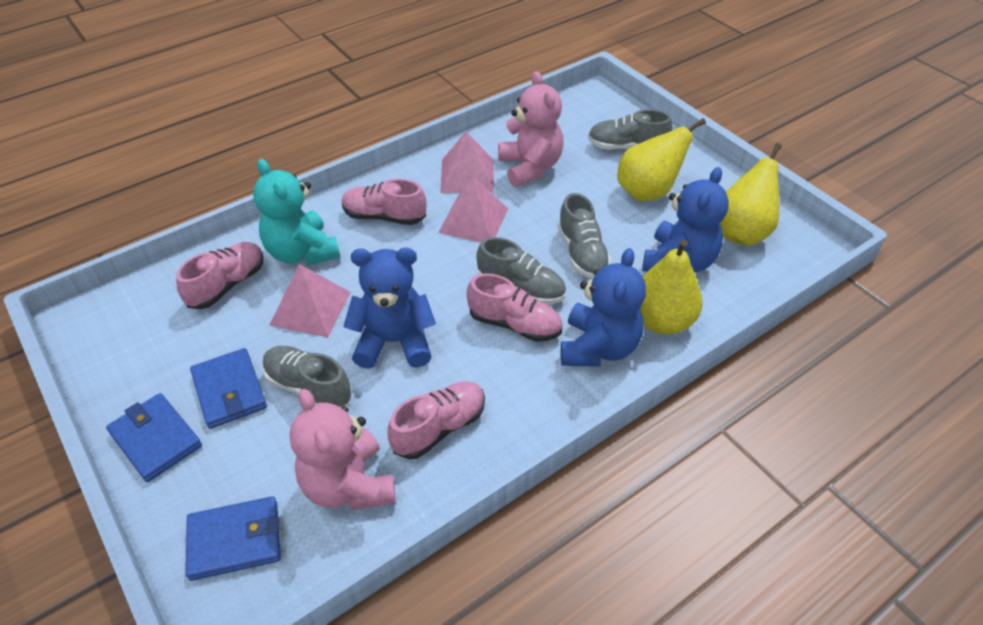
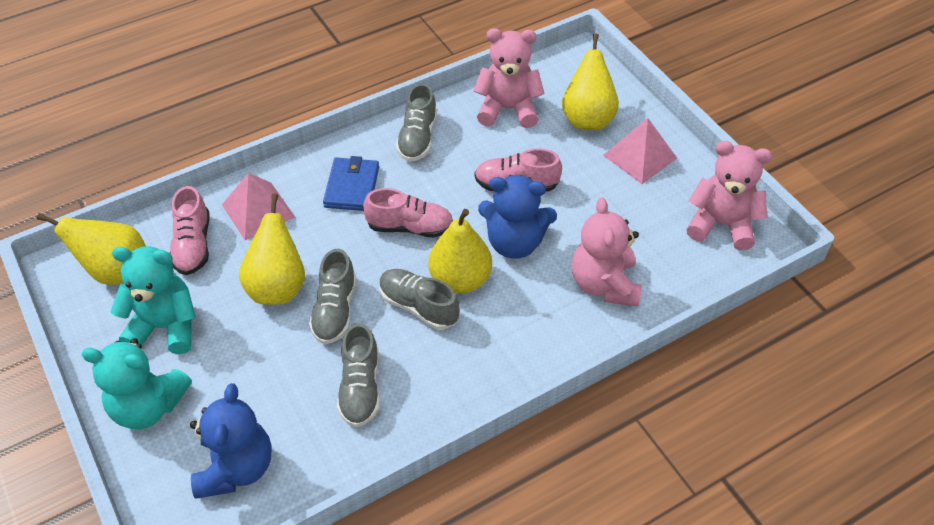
blue teddy bear: 3 -> 2
blue wallet: 3 -> 1
pink pyramid: 3 -> 2
pink shoe: 4 -> 3
pink teddy bear: 2 -> 3
turquoise teddy bear: 1 -> 2
yellow pear: 3 -> 4

